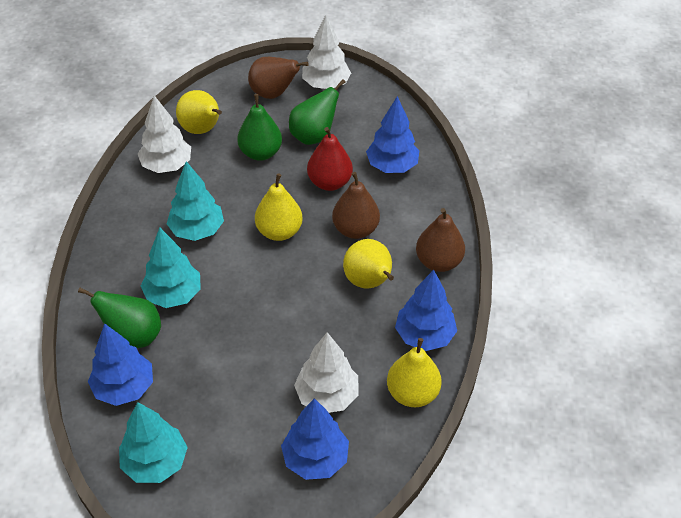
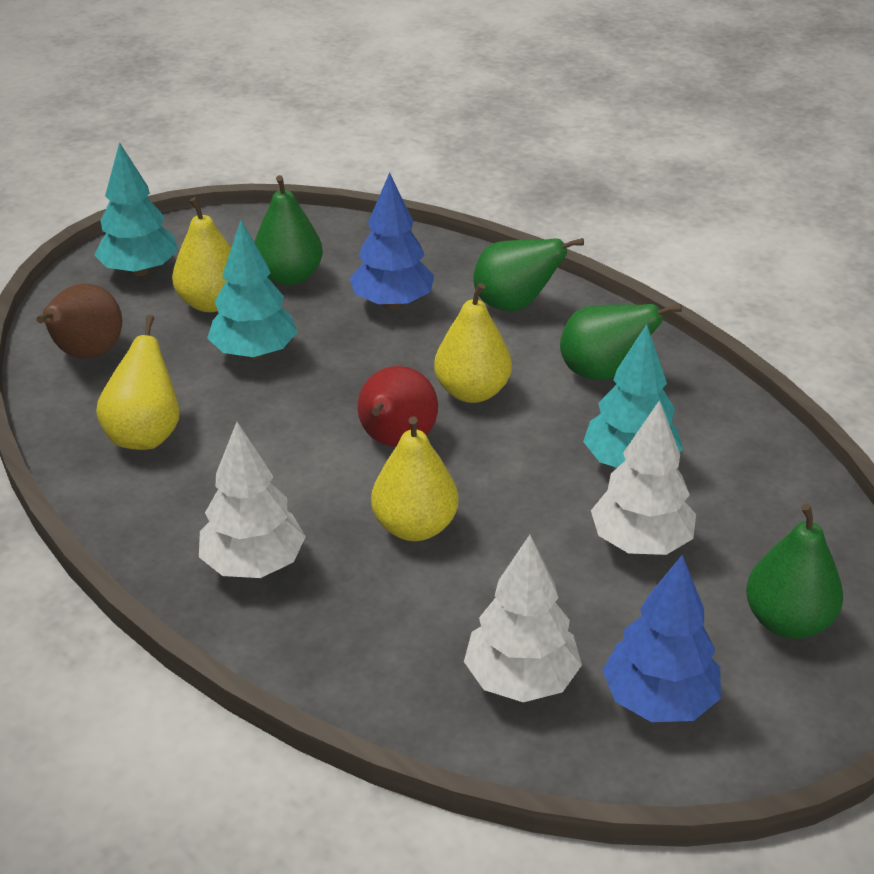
blue tree: 4 -> 2
brown pear: 3 -> 1
green pear: 3 -> 4

